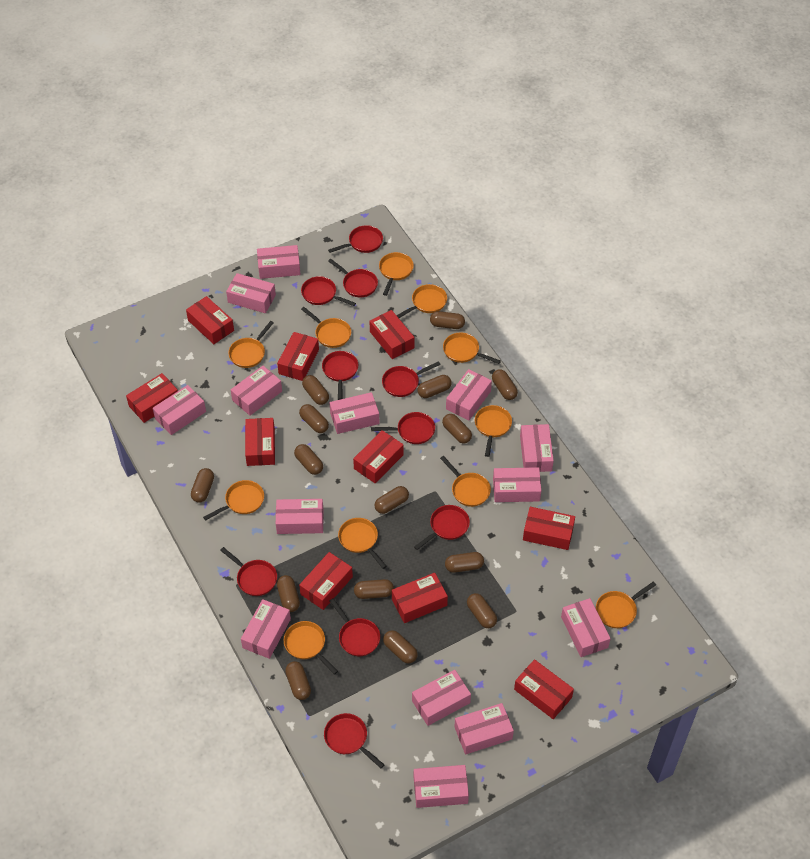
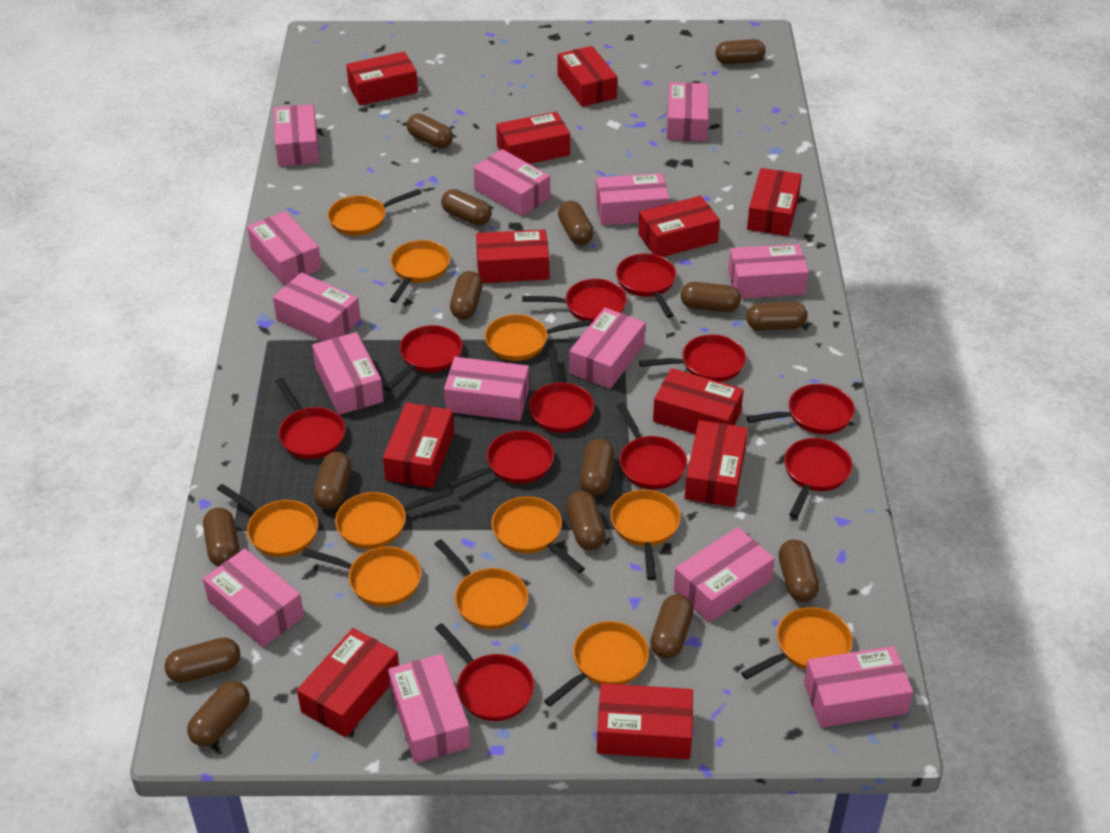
red box: 10 -> 11
red pan: 10 -> 11

